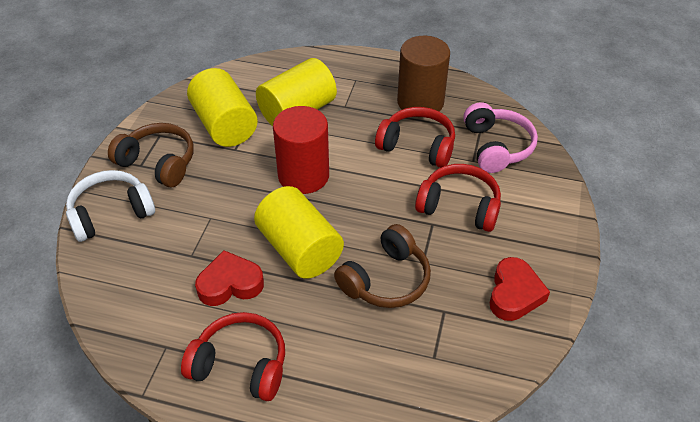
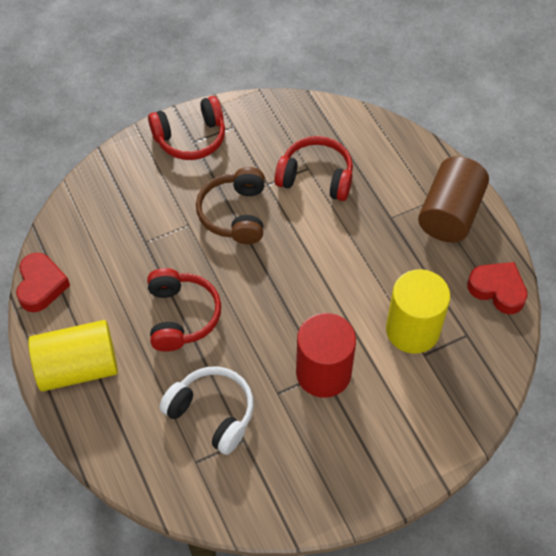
brown headphones: 2 -> 1
pink headphones: 1 -> 0
yellow cylinder: 3 -> 2

